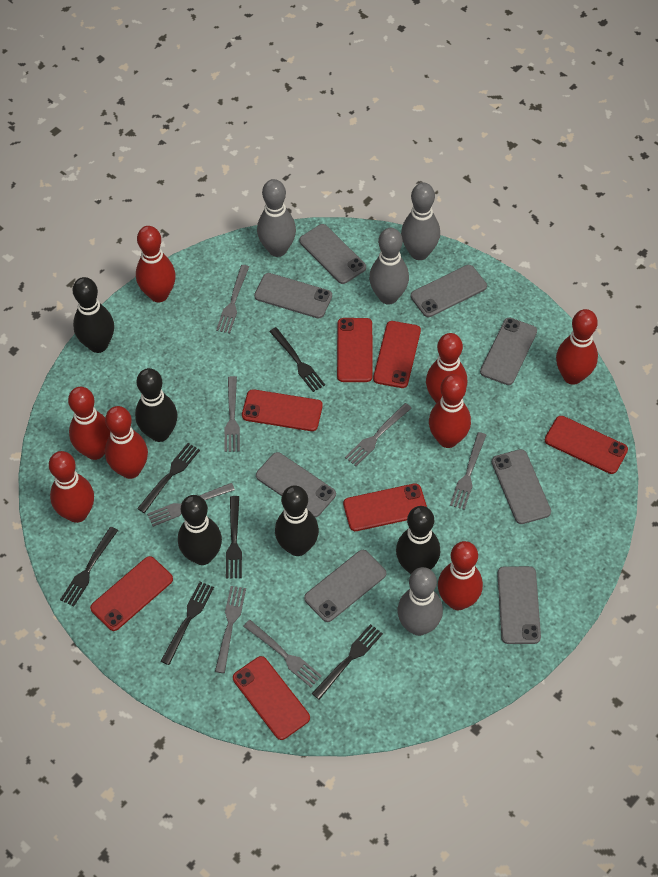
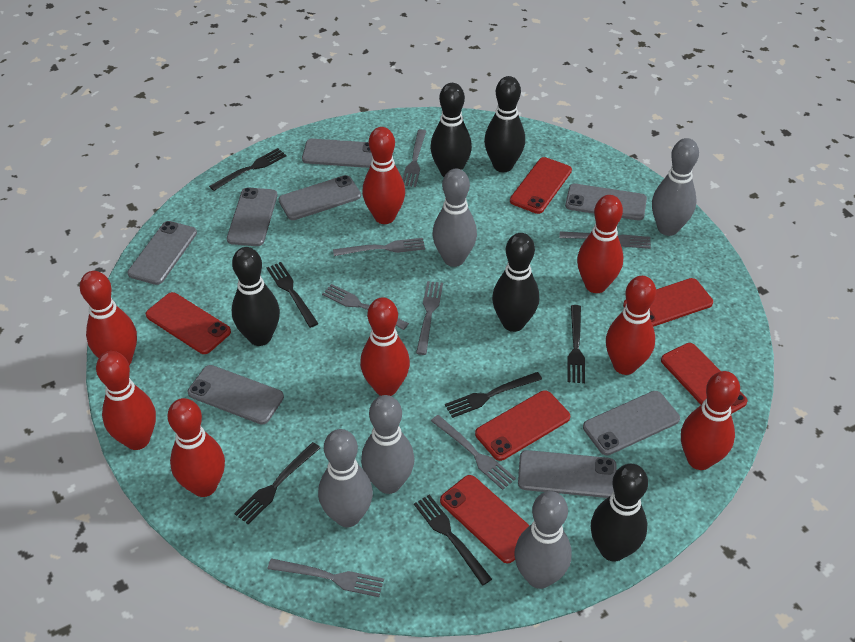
grey bowling pin: 4 -> 5
red phone: 7 -> 6

